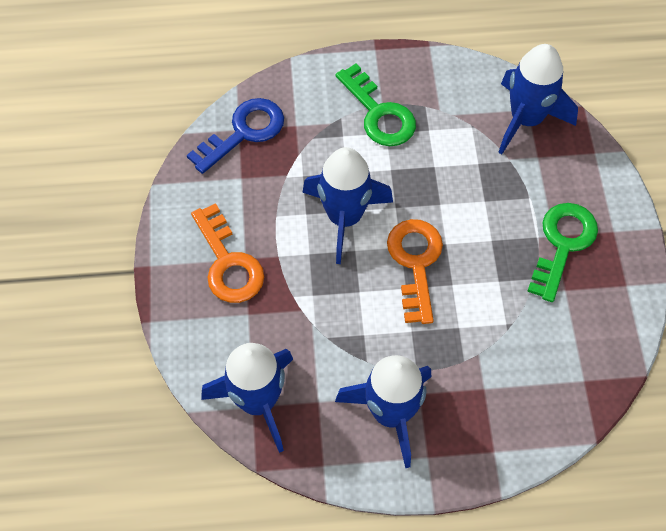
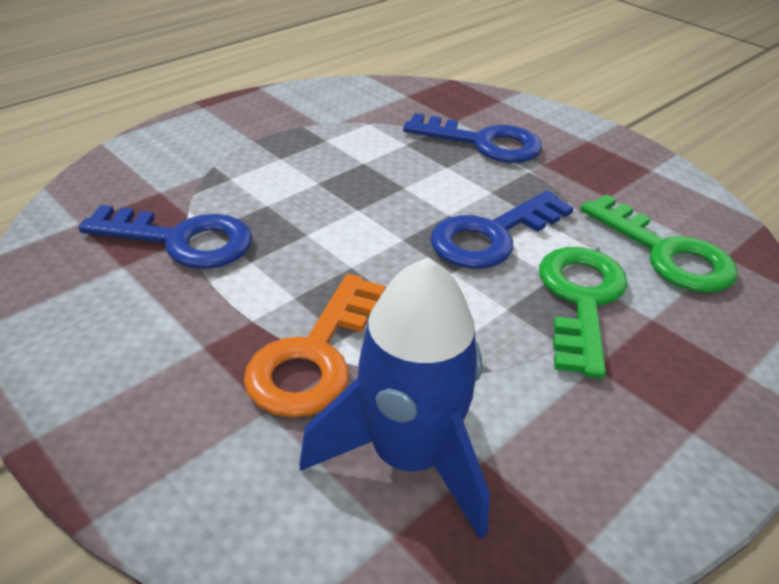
blue key: 1 -> 3
blue rocket: 4 -> 1
orange key: 2 -> 1

